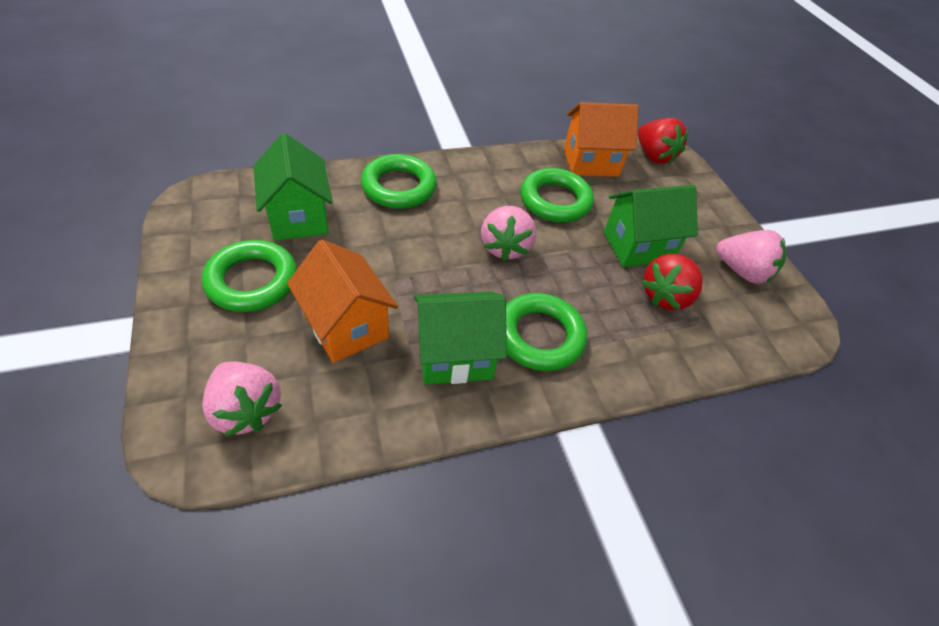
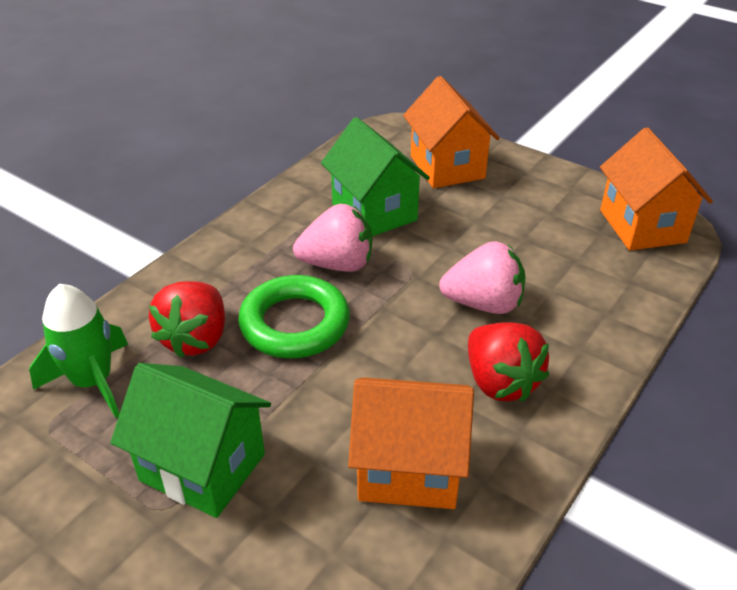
green house: 3 -> 2
green ring: 4 -> 1
green rocket: 0 -> 1
orange house: 2 -> 3
pink strawberry: 3 -> 2

